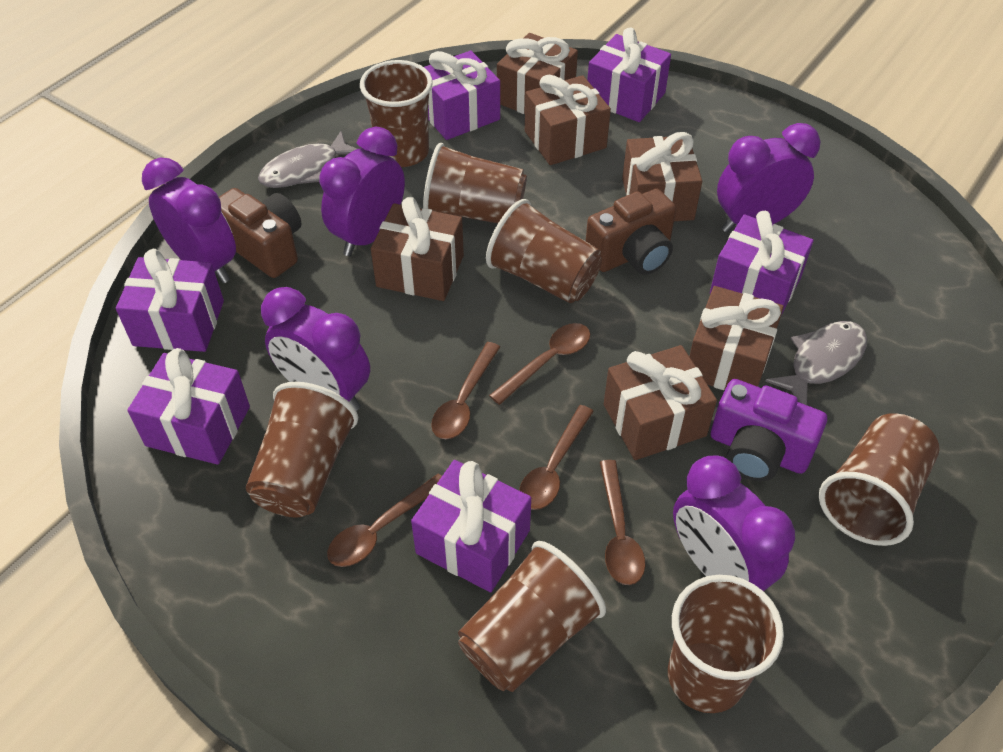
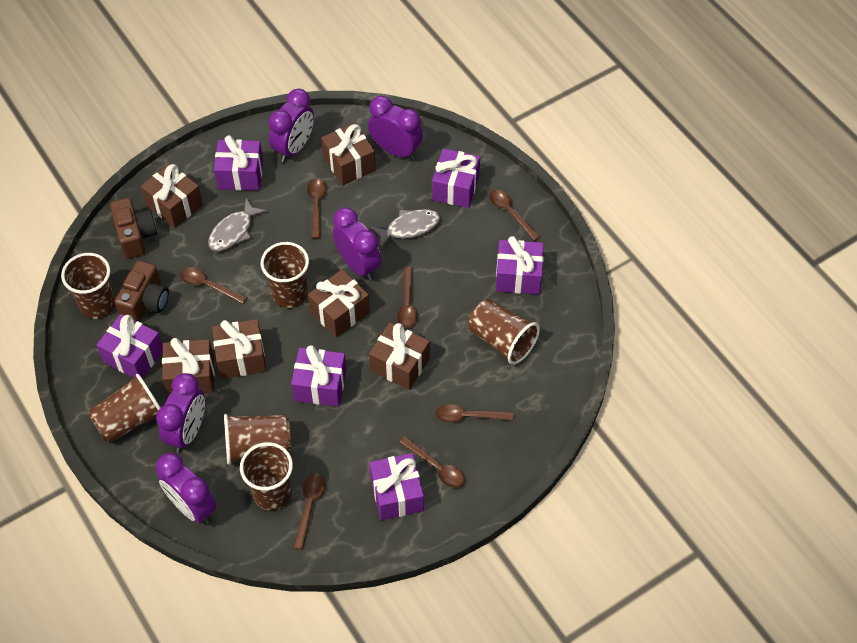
brown cup: 7 -> 6
brown spoon: 5 -> 7
purple camera: 1 -> 0

